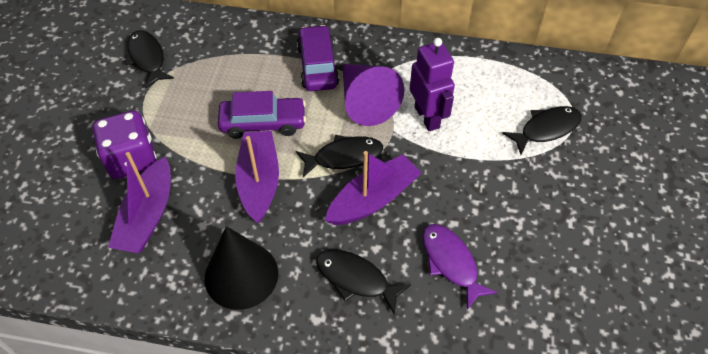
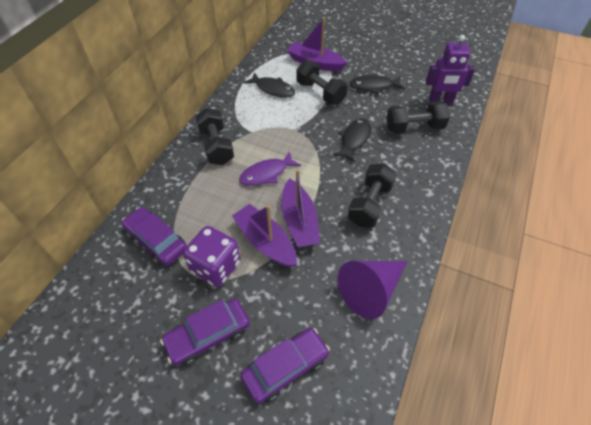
black cone: 1 -> 0
black dumbbell: 0 -> 4
black fish: 4 -> 3
purple car: 2 -> 3

